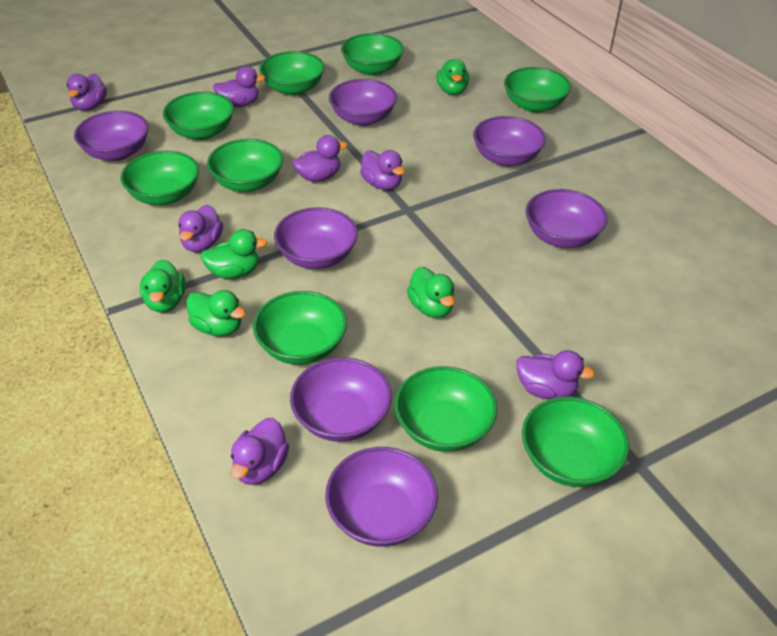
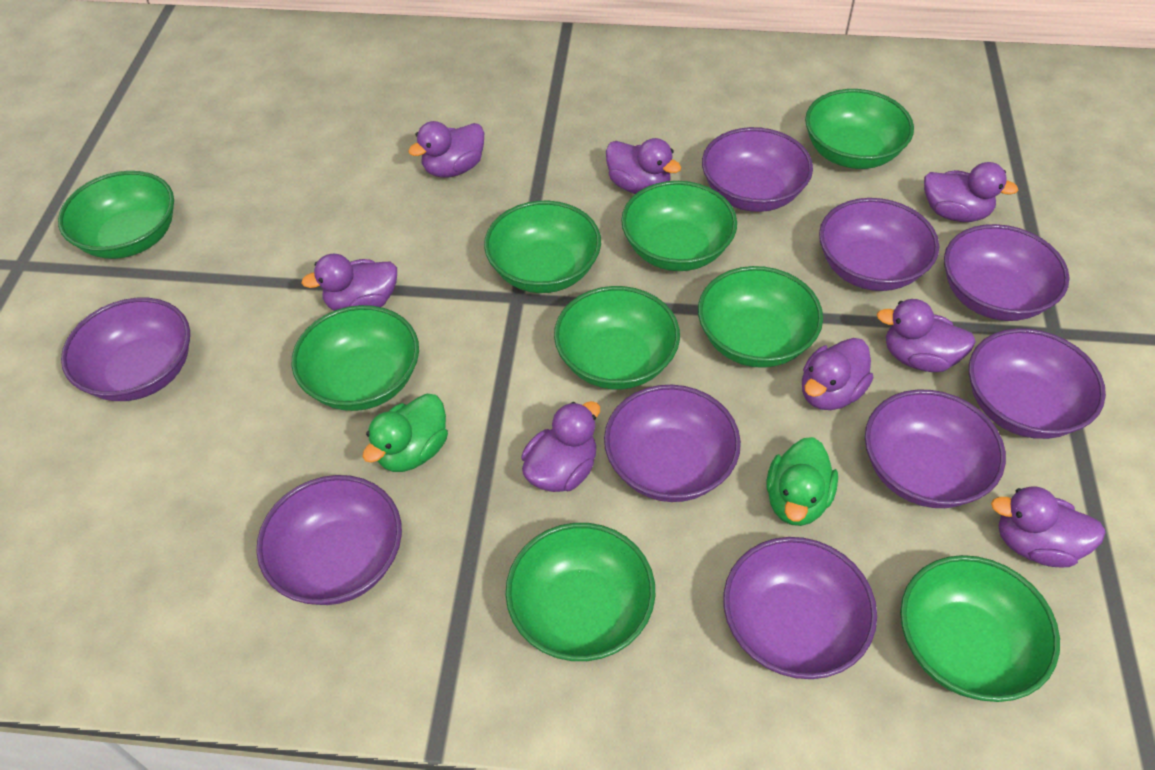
green duck: 5 -> 2
purple bowl: 7 -> 9
purple duck: 7 -> 8

